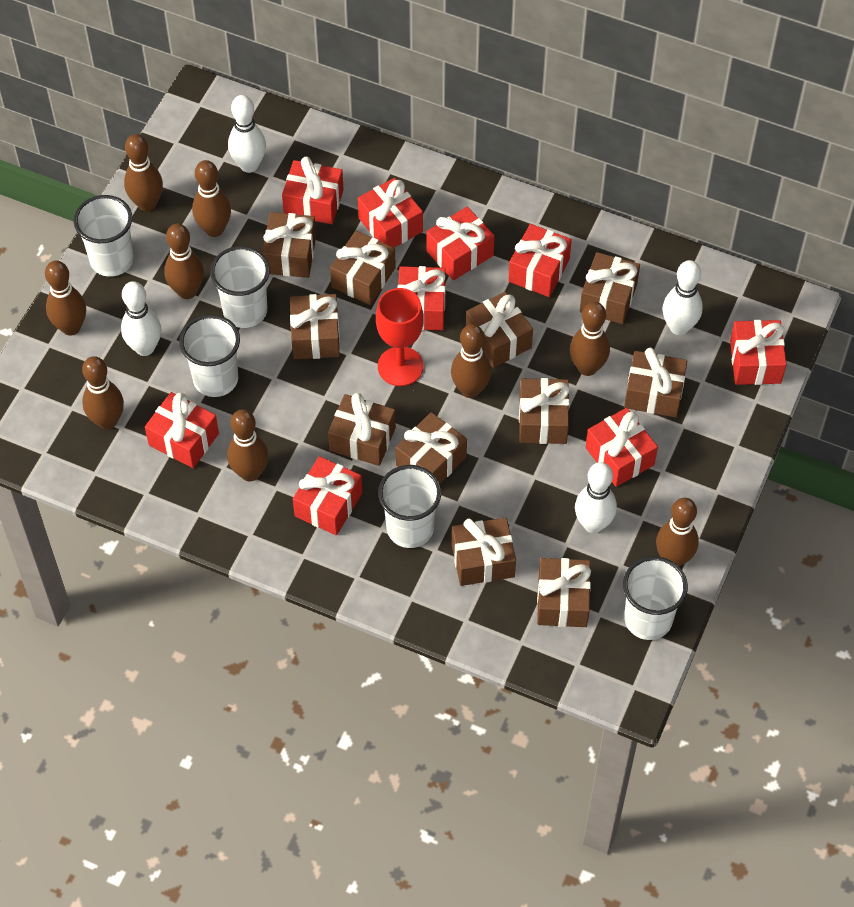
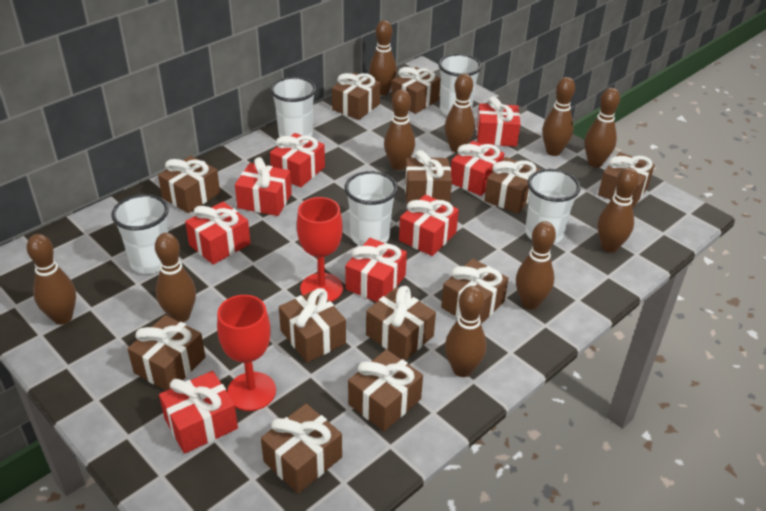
brown bowling pin: 9 -> 10
brown gift: 11 -> 12
red gift: 9 -> 8
red goblet: 1 -> 2
white bowling pin: 4 -> 0

